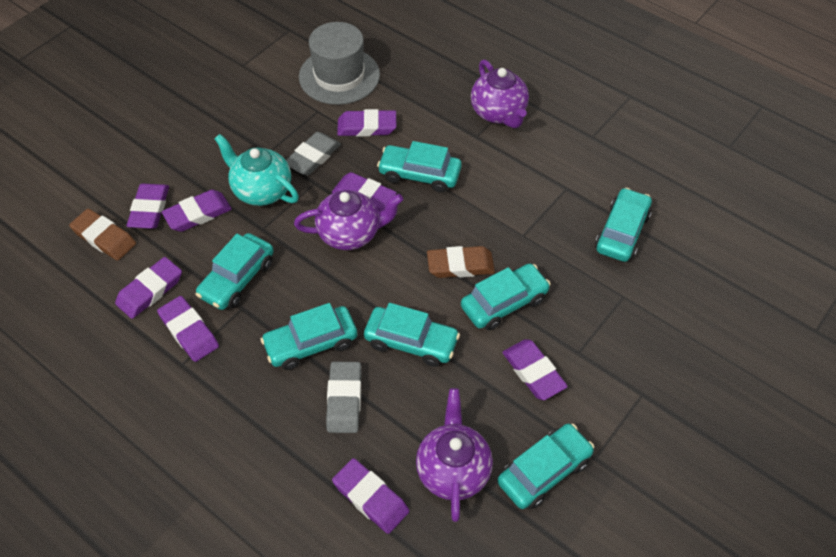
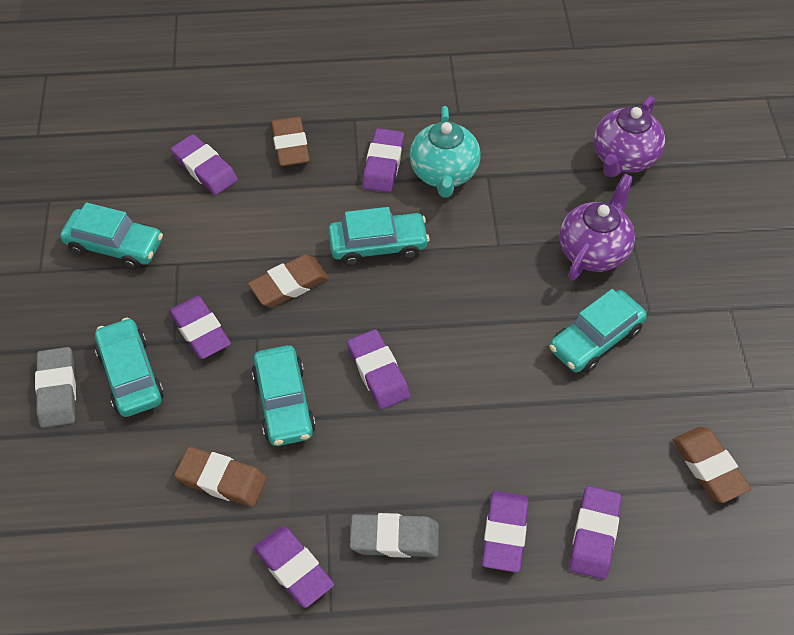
brown eraser: 2 -> 4
grey hat: 1 -> 0
purple eraser: 8 -> 7
purple teapot: 3 -> 2
turquoise car: 7 -> 5

